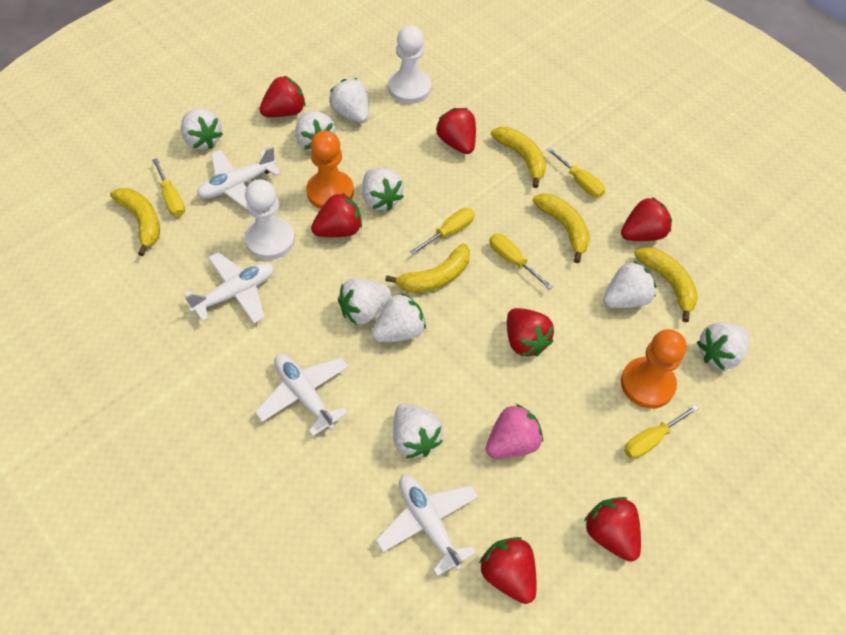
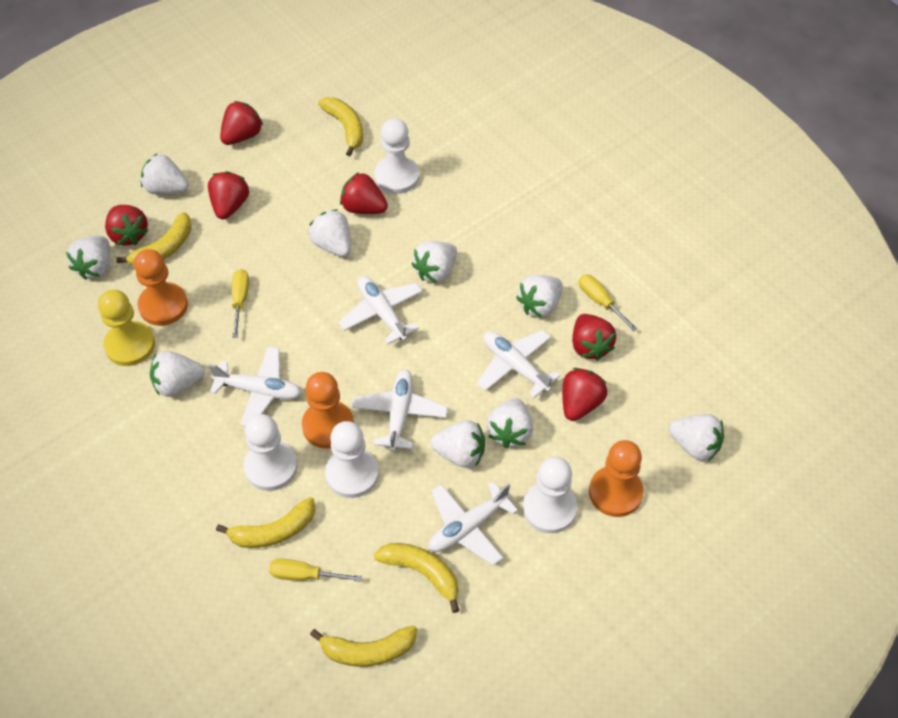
orange pawn: 2 -> 3
pink strawberry: 1 -> 0
red strawberry: 7 -> 6
white pawn: 2 -> 4
white plane: 4 -> 5
yellow pawn: 0 -> 1
yellow screwdriver: 5 -> 3

